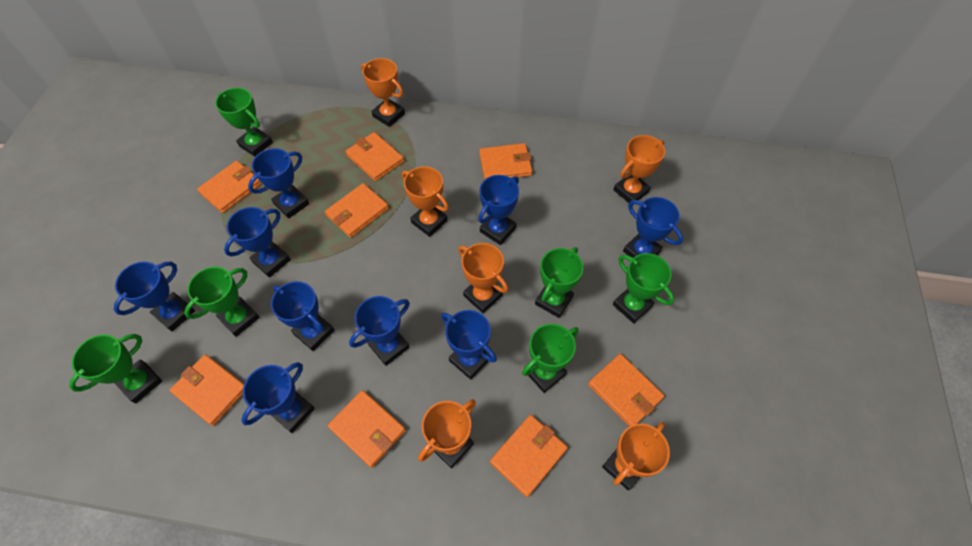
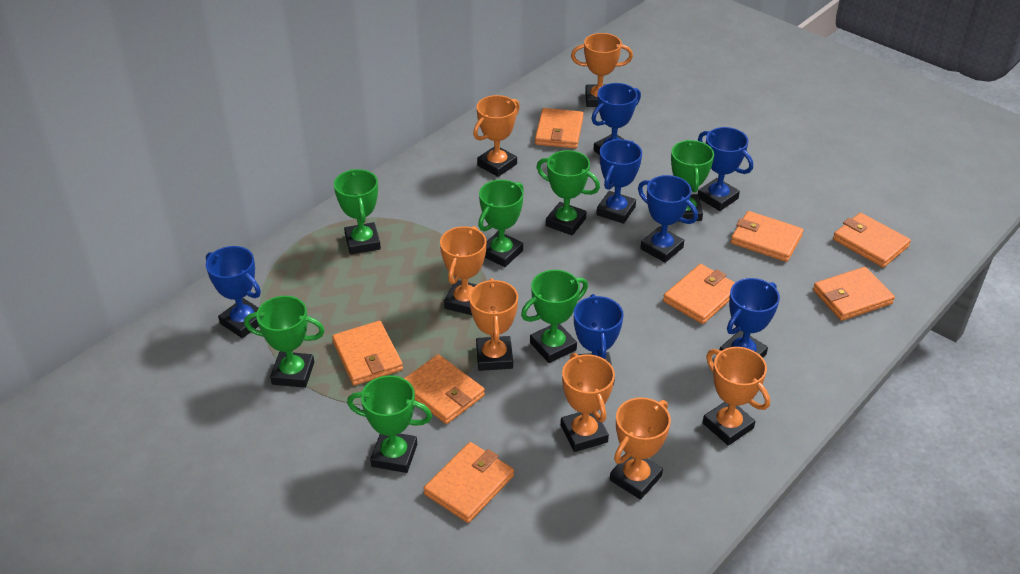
blue trophy: 9 -> 7
green trophy: 6 -> 7
orange trophy: 6 -> 7

